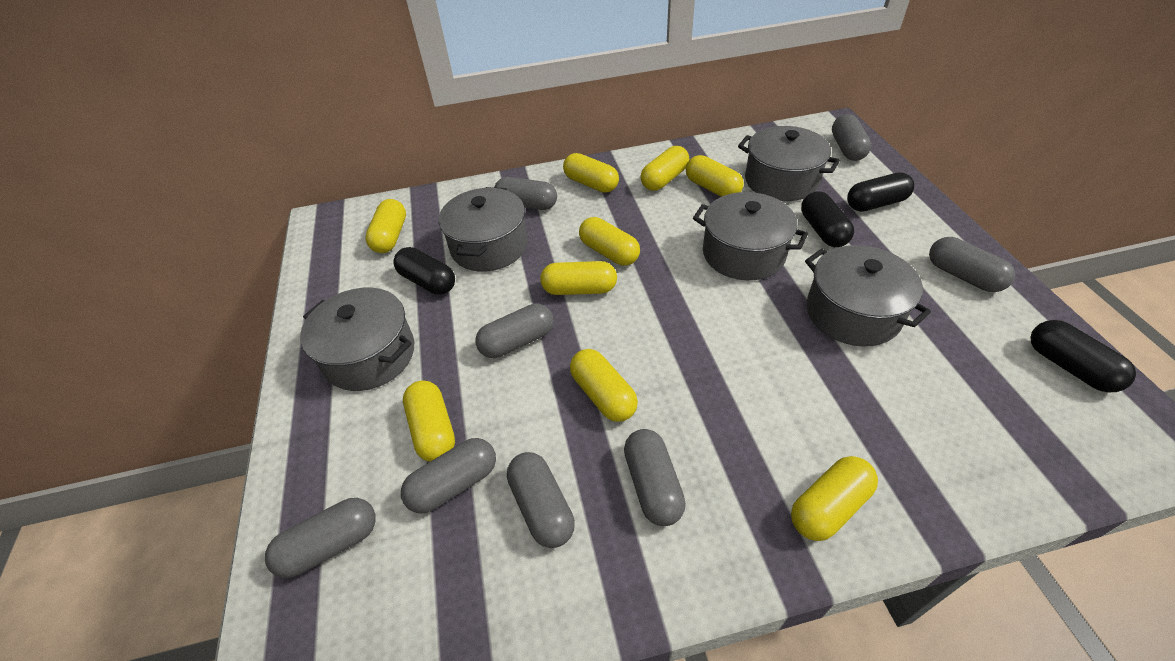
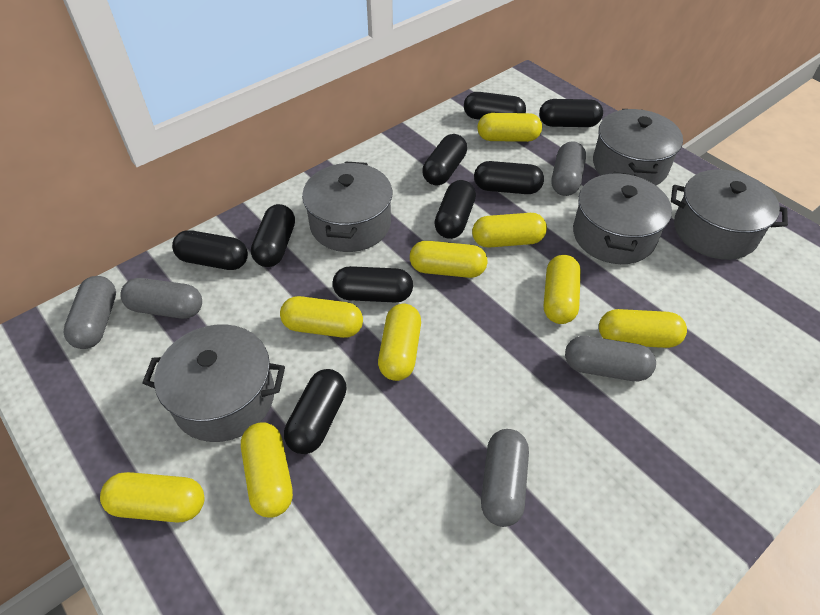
black capsule: 4 -> 9
grey capsule: 8 -> 5

